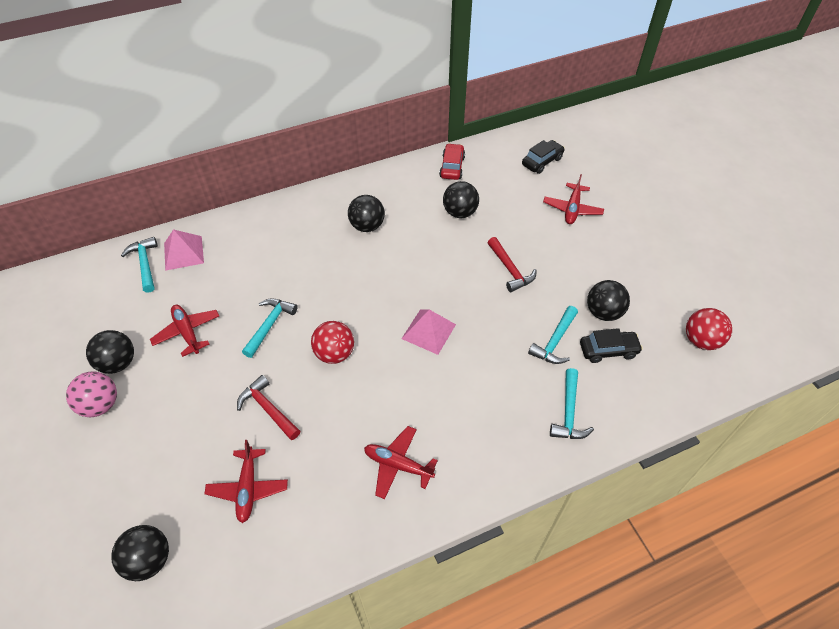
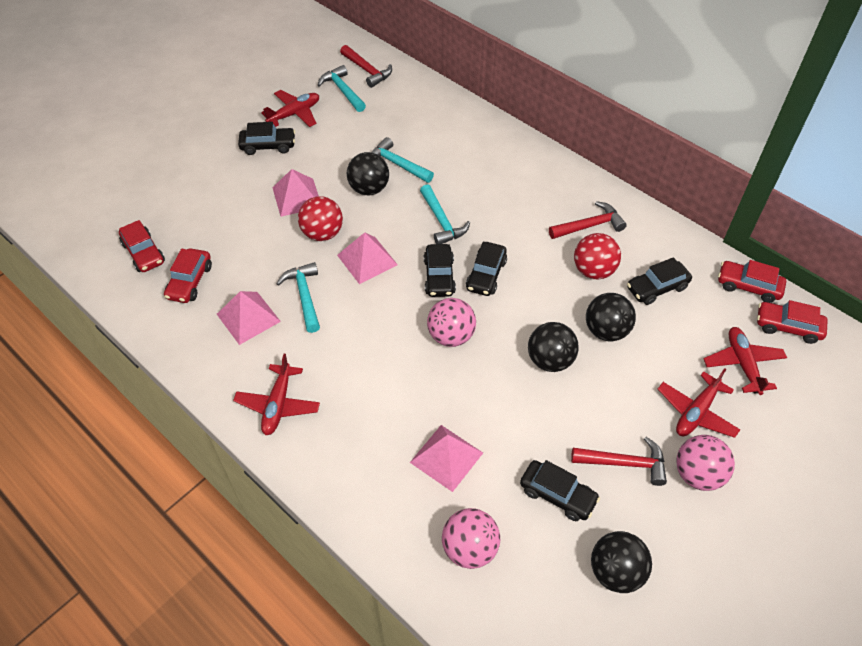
black ball: 5 -> 4
black car: 2 -> 5
pink ball: 1 -> 3
pink pyramid: 2 -> 4
red car: 1 -> 4
red hammer: 2 -> 3

